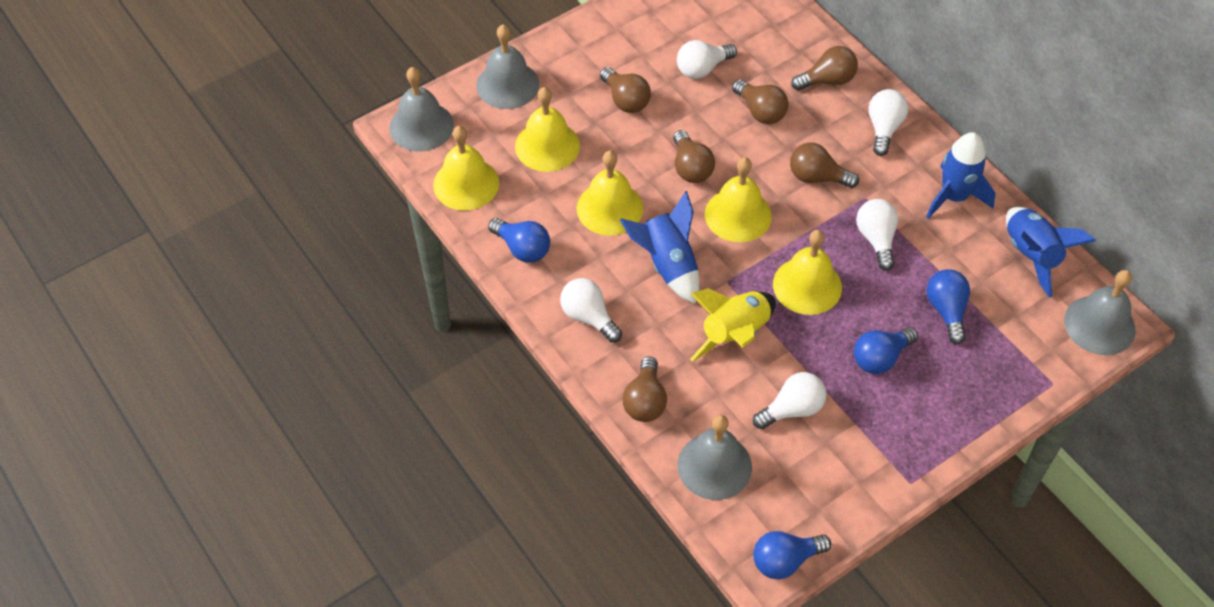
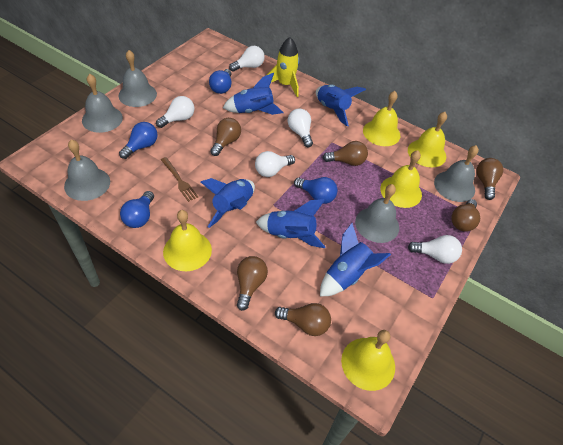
blue rocket: 3 -> 5
brown fork: 0 -> 1
grey bell: 4 -> 5

